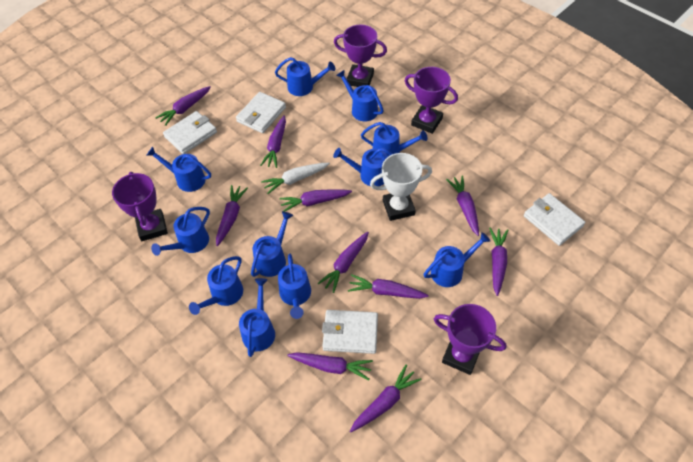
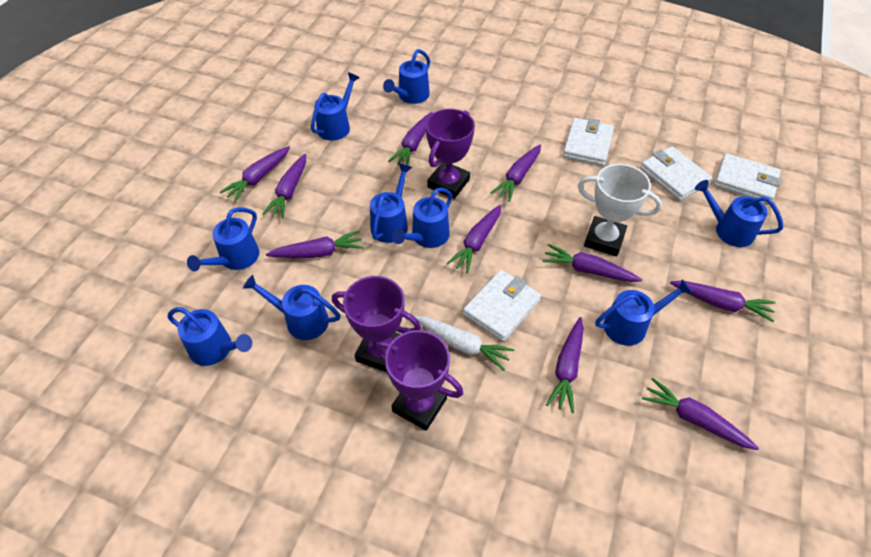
blue watering can: 11 -> 9
purple trophy: 4 -> 3

